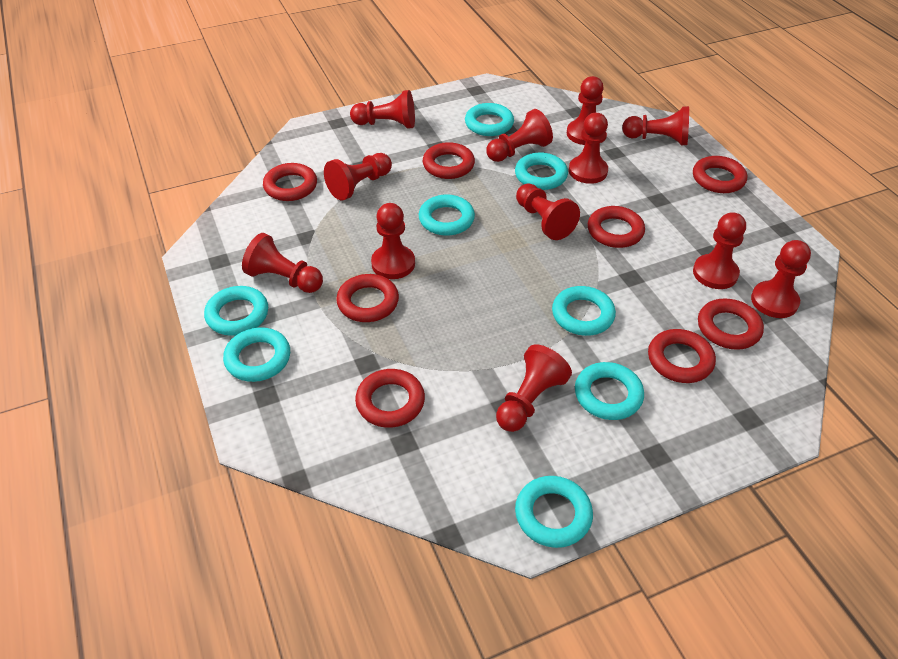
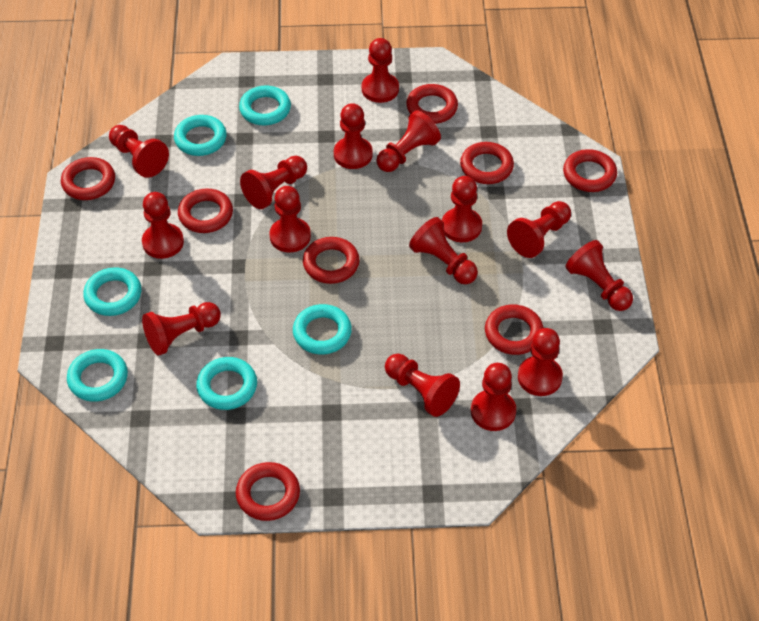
red pawn: 12 -> 15
turquoise ring: 8 -> 6

